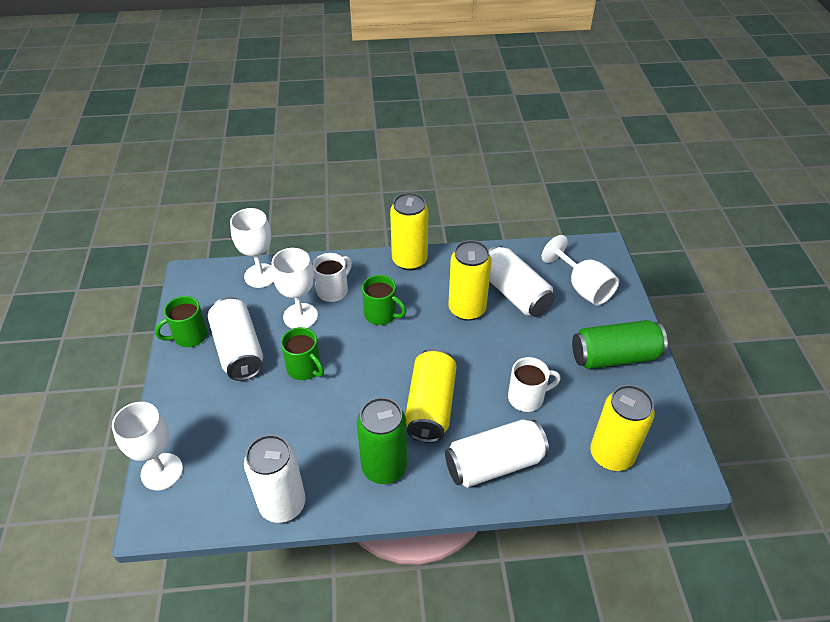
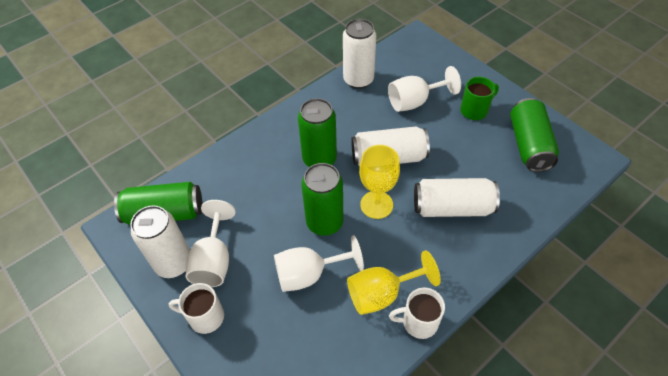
green can: 2 -> 4
green mug: 3 -> 1
white goblet: 4 -> 3
yellow can: 4 -> 0
yellow goblet: 0 -> 2

